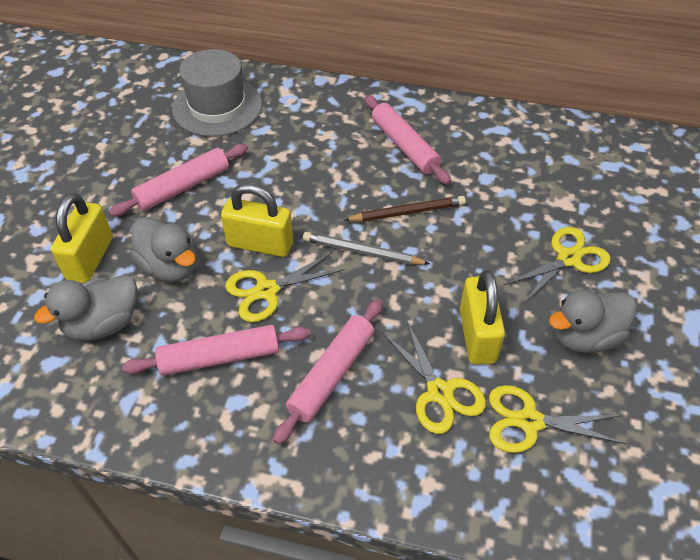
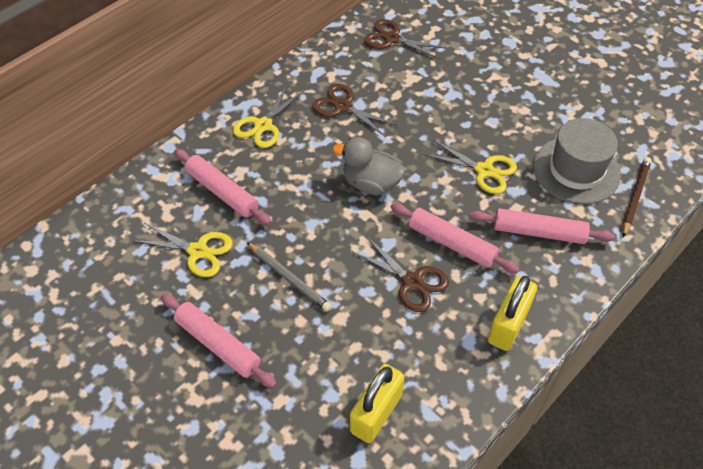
brown scissors: 0 -> 3
grey duck: 3 -> 1
yellow padlock: 3 -> 2
yellow scissors: 4 -> 3

